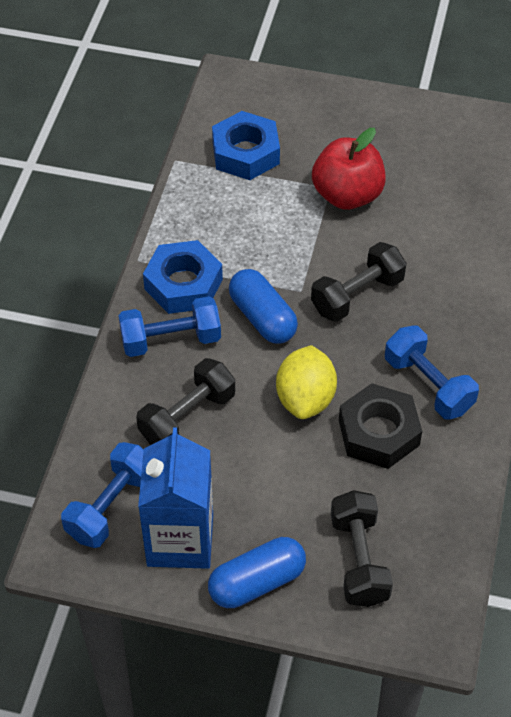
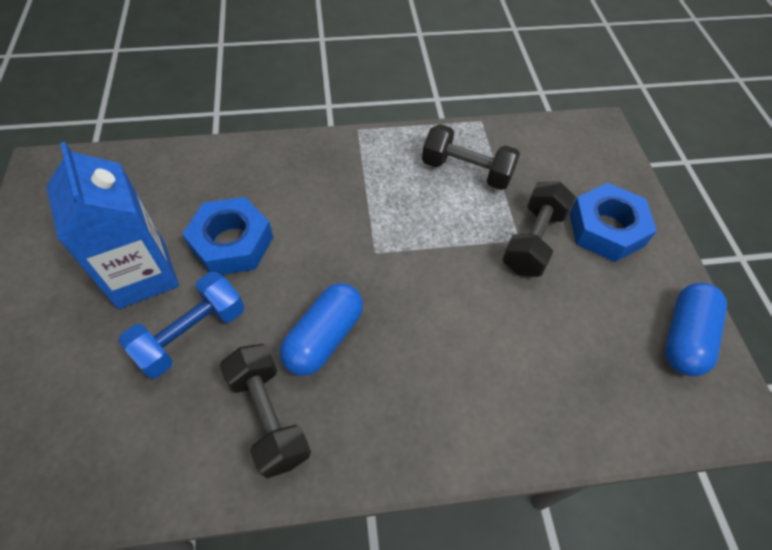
black nut: 1 -> 0
blue dumbbell: 3 -> 1
red apple: 1 -> 0
yellow lemon: 1 -> 0

